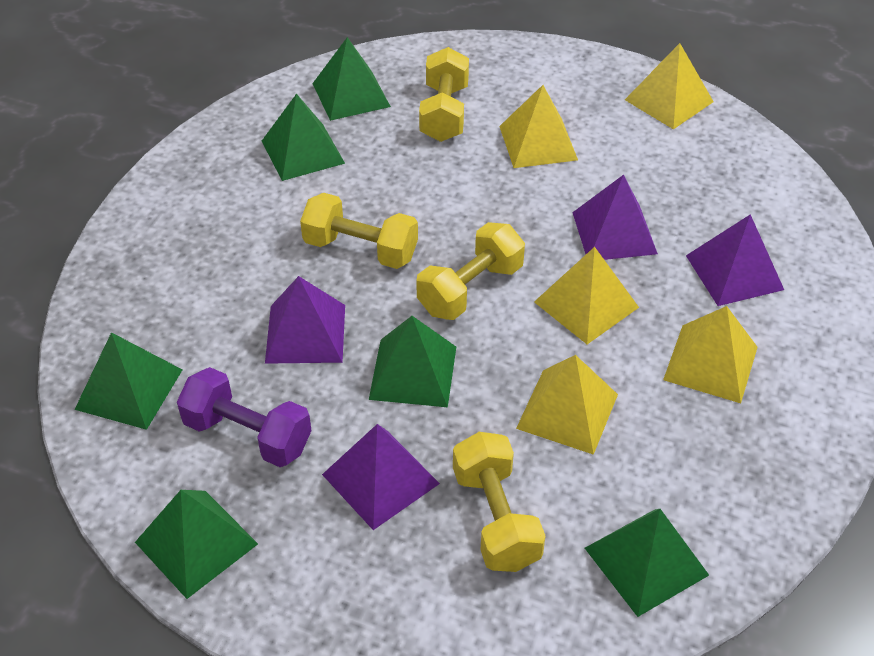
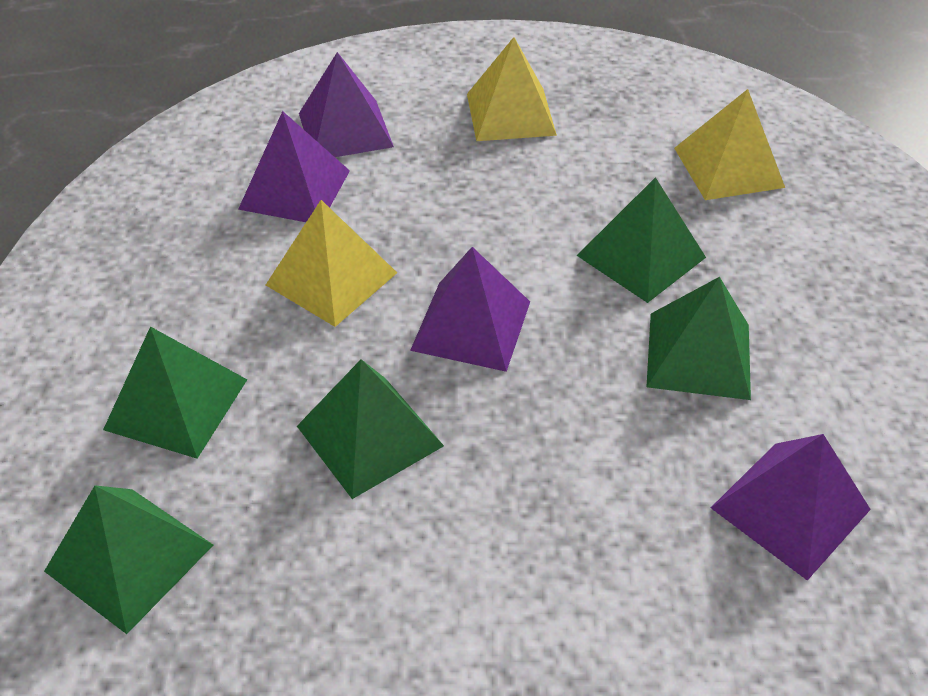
green pyramid: 6 -> 5
purple dumbbell: 1 -> 0
yellow dumbbell: 4 -> 0
yellow pyramid: 5 -> 3

